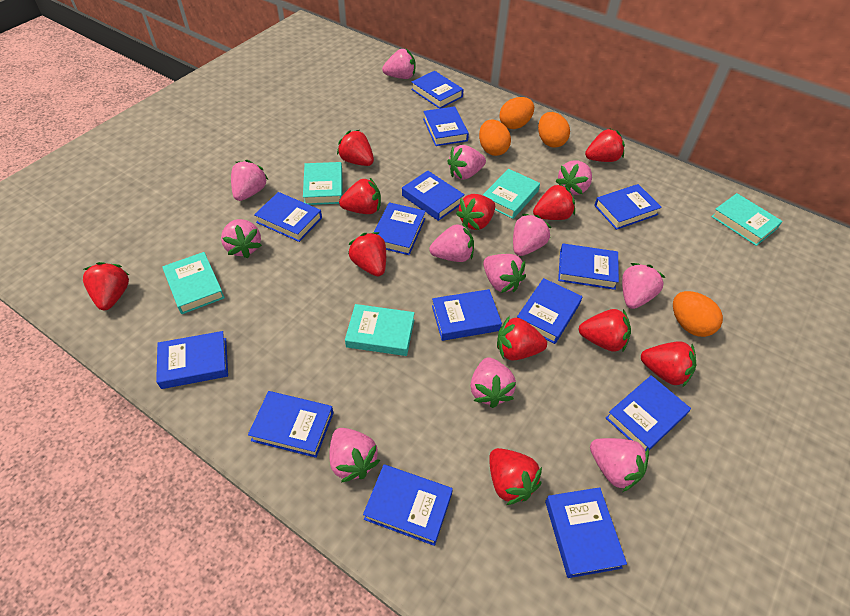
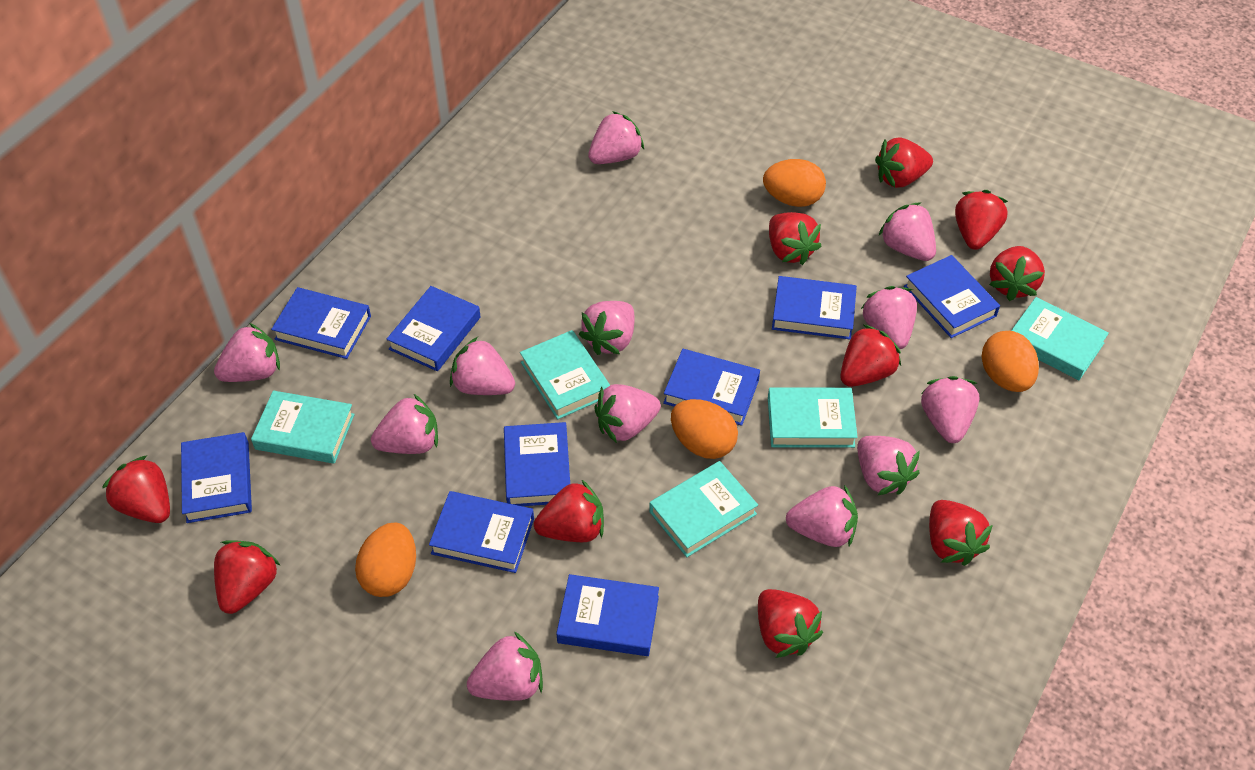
blue book: 14 -> 9
red strawberry: 11 -> 10

